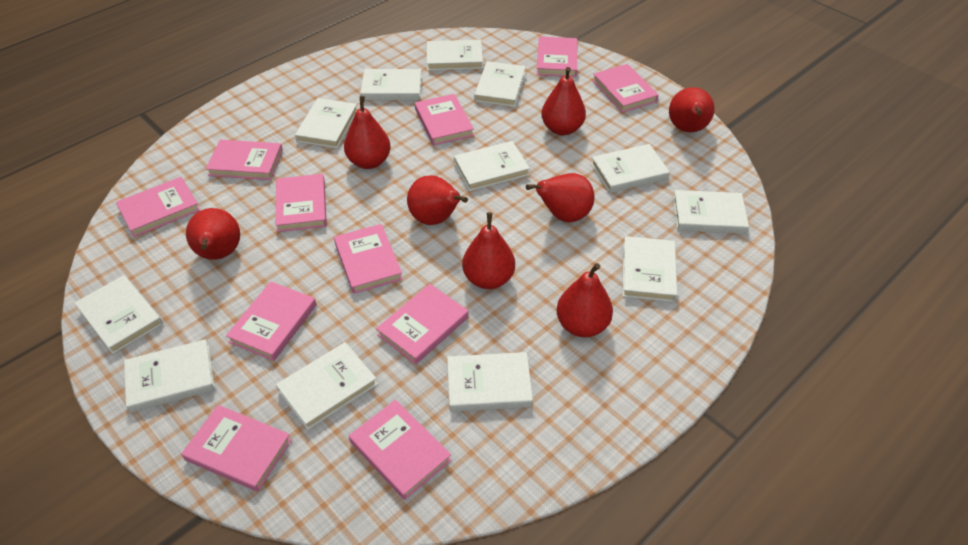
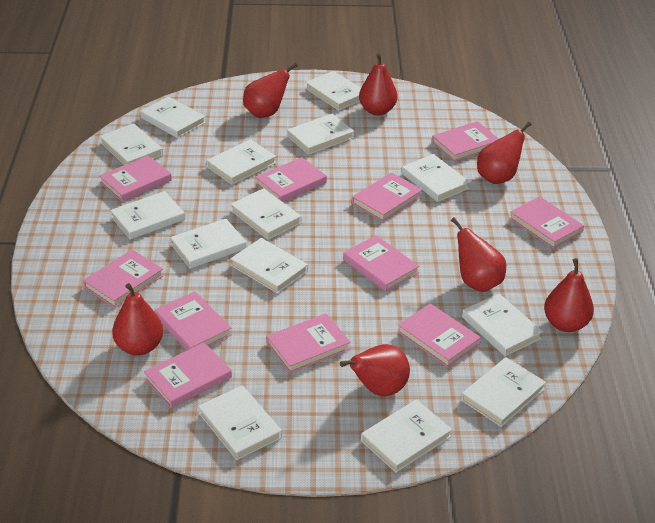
red pear: 8 -> 7
white book: 12 -> 14

